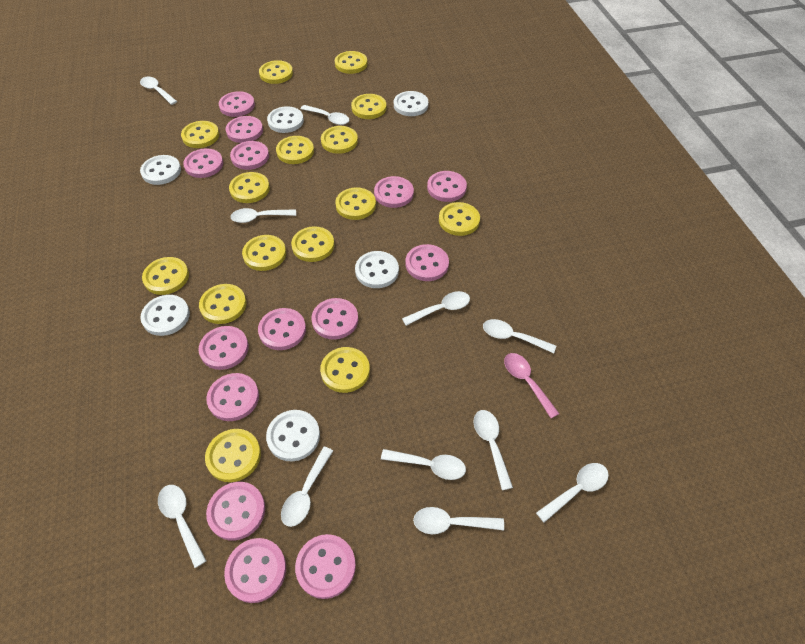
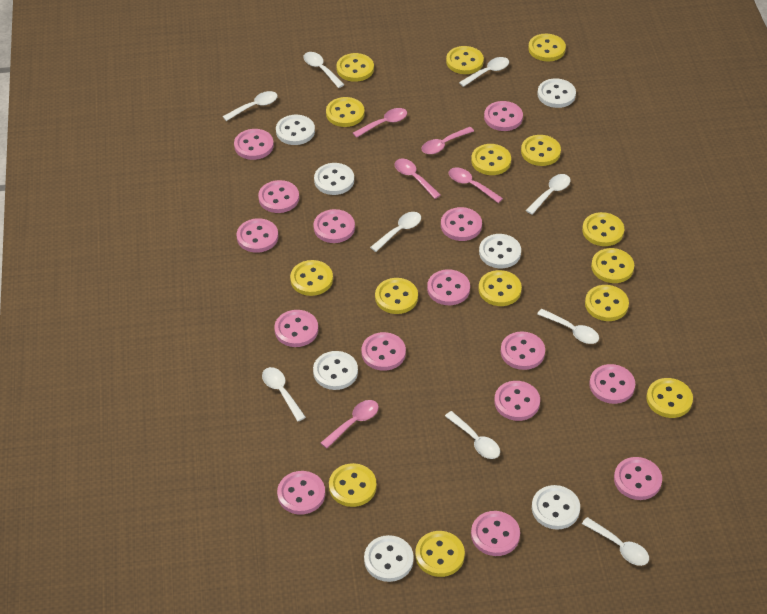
pink button: 14 -> 15
pink spoon: 1 -> 5
white button: 6 -> 7
white spoon: 11 -> 9

